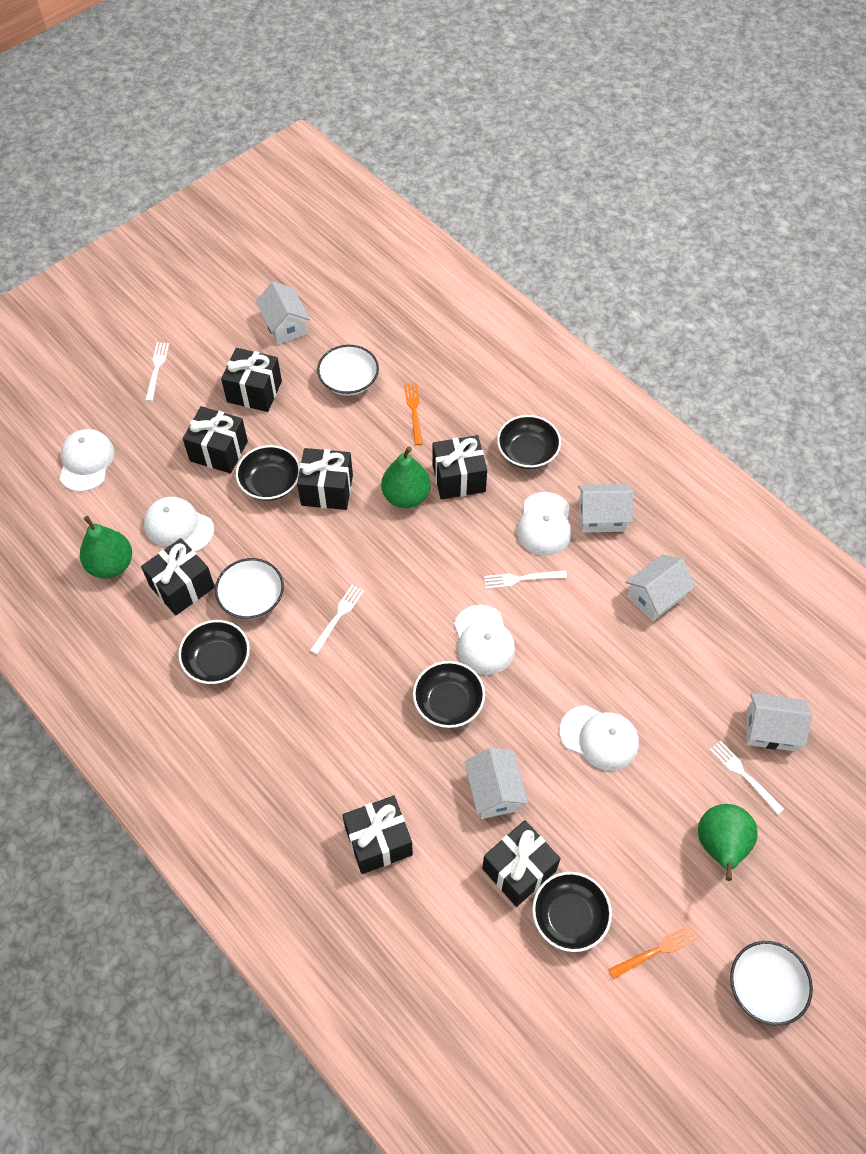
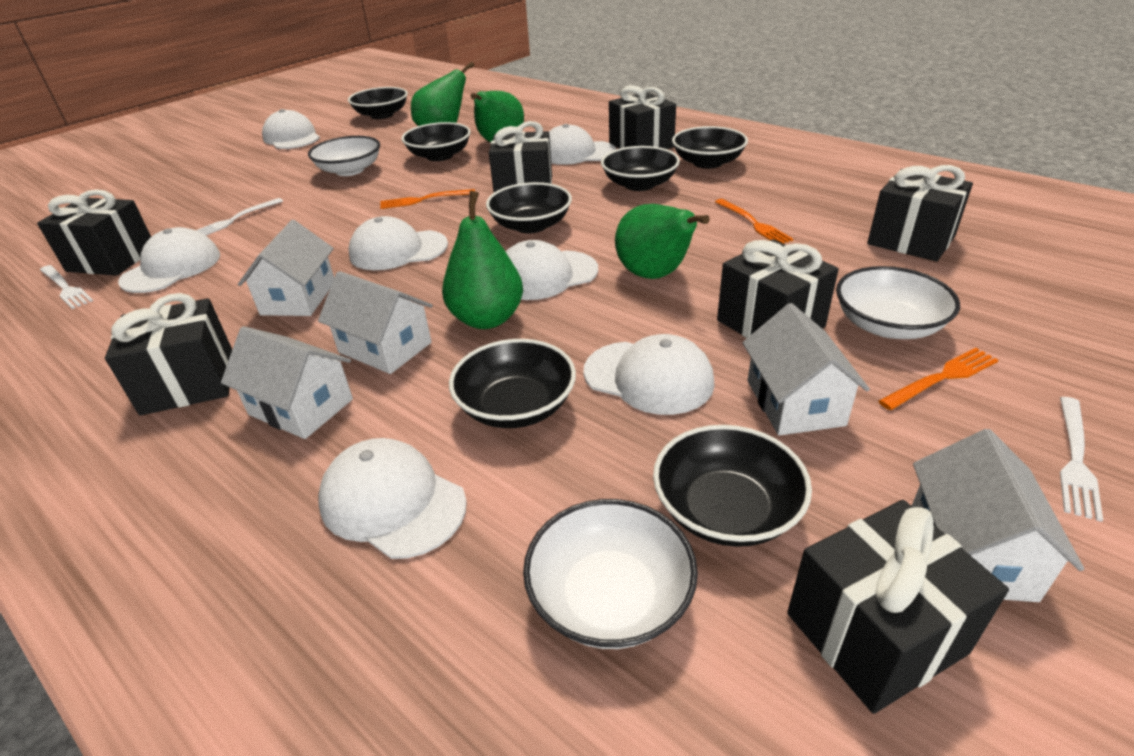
black bowl: 5 -> 7
green pear: 3 -> 4
orange fork: 2 -> 3
white cap: 5 -> 7
white fork: 4 -> 3

